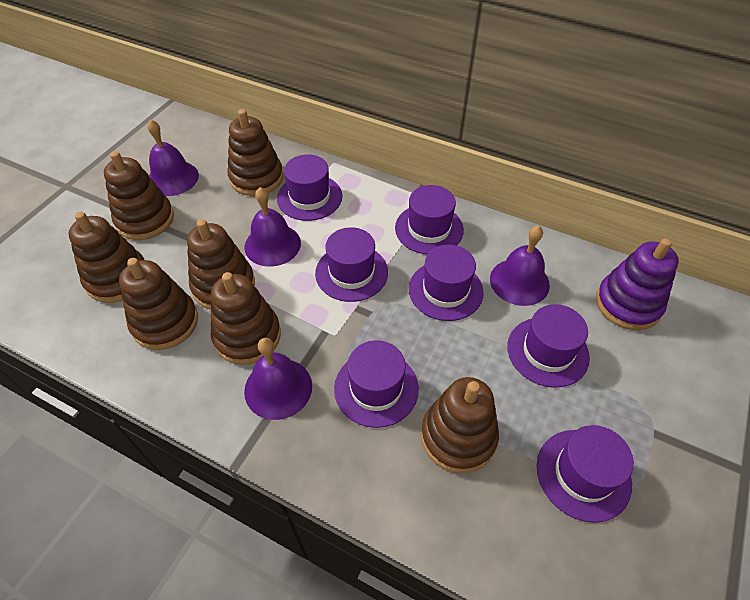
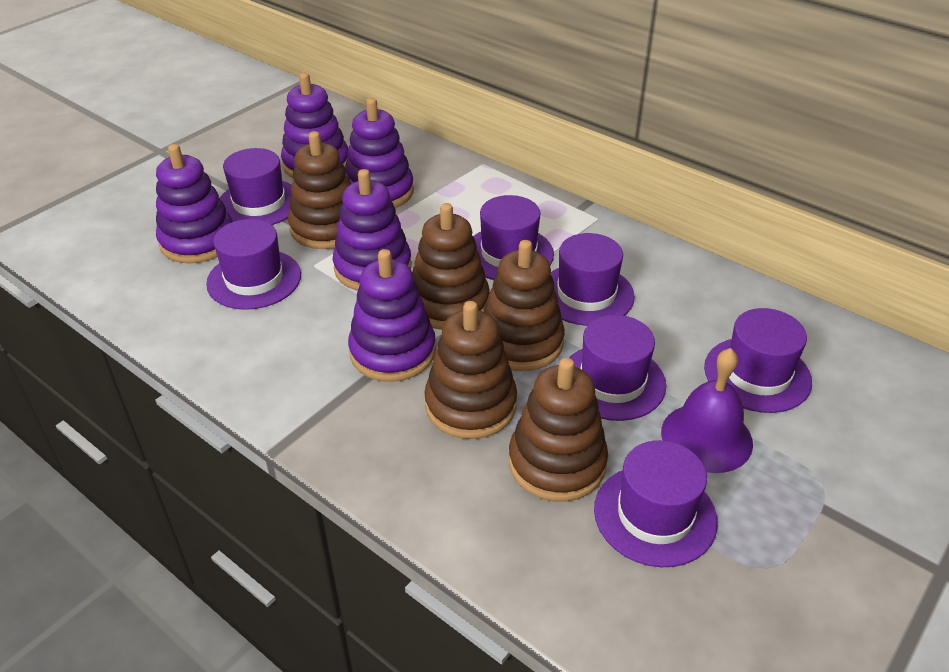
brown stacking toy: 7 -> 5
purple bell: 4 -> 1
purple stacking toy: 1 -> 5

